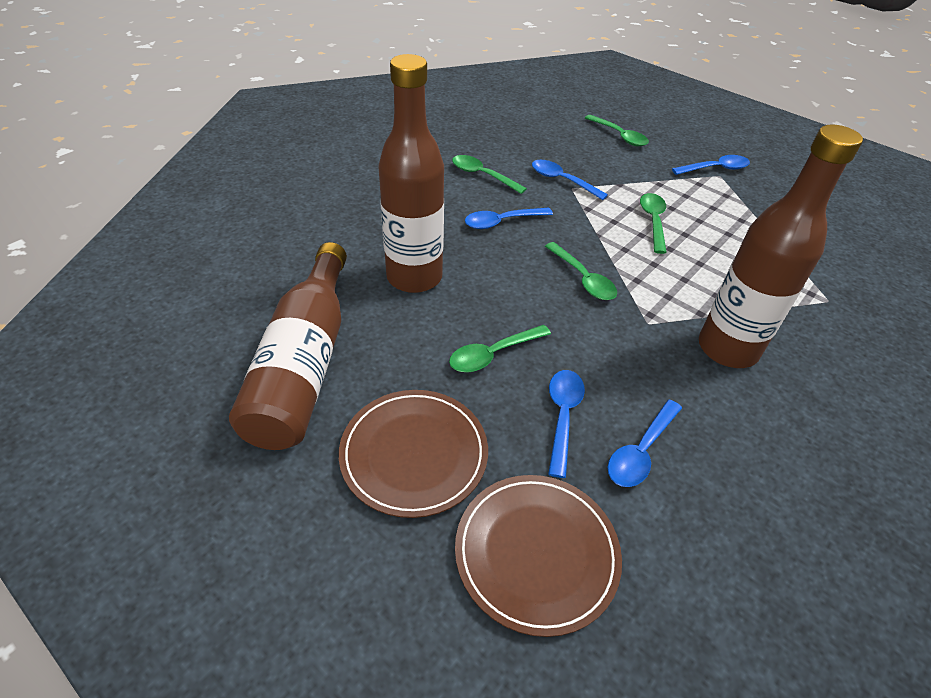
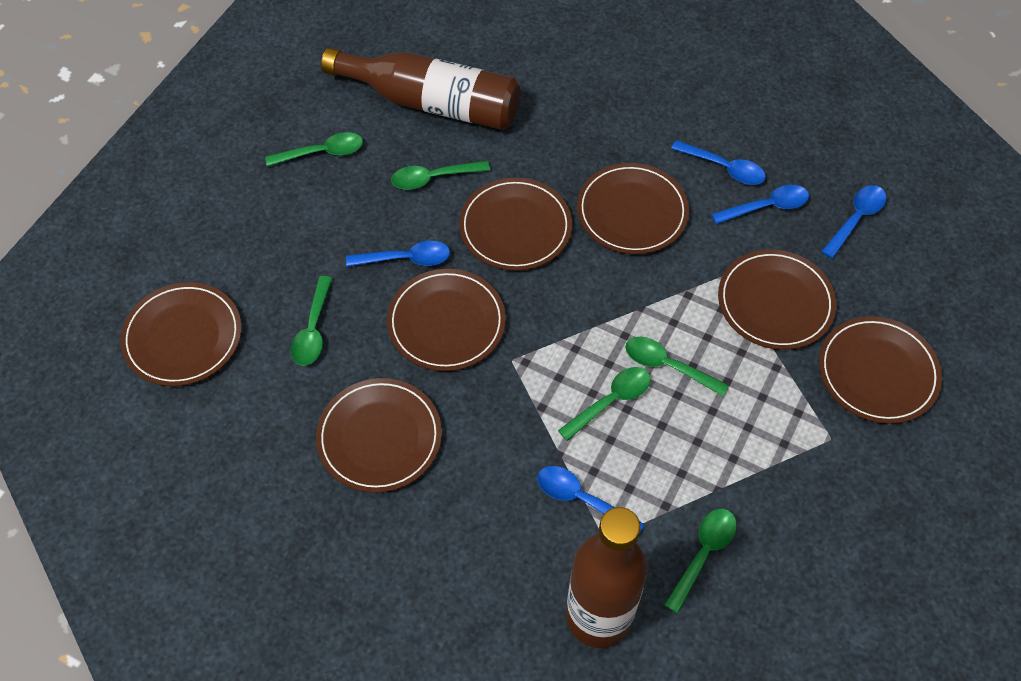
brown bottle: 3 -> 2
brown plate: 2 -> 7
green spoon: 5 -> 6

